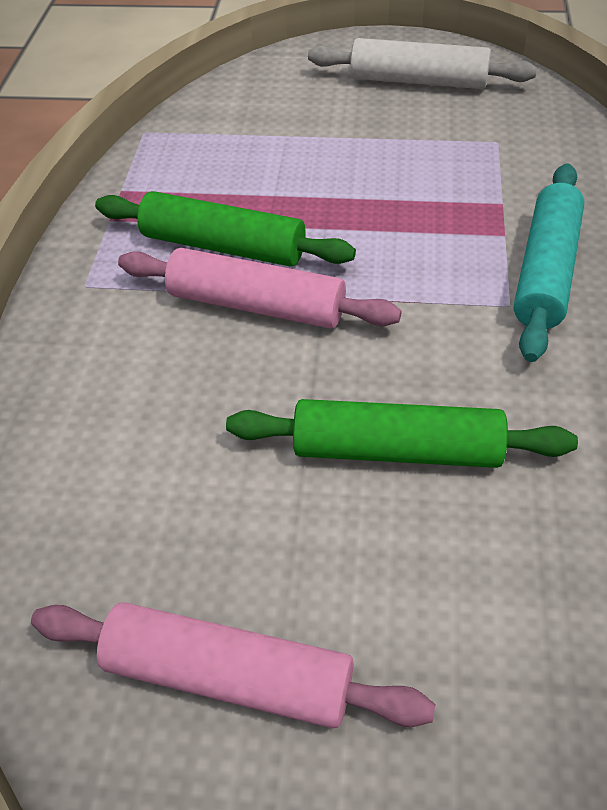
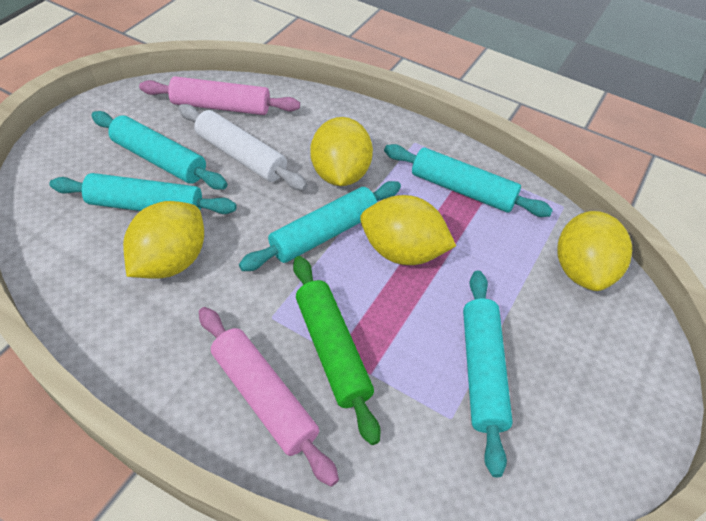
green rolling pin: 2 -> 1
turquoise rolling pin: 1 -> 5
yellow lemon: 0 -> 4

